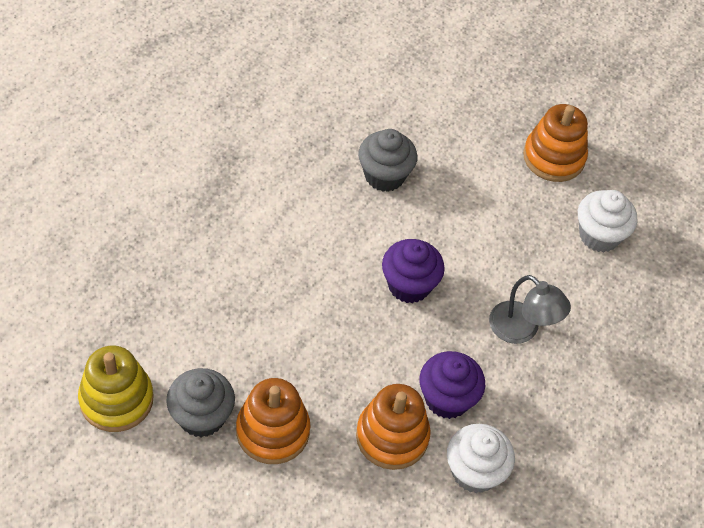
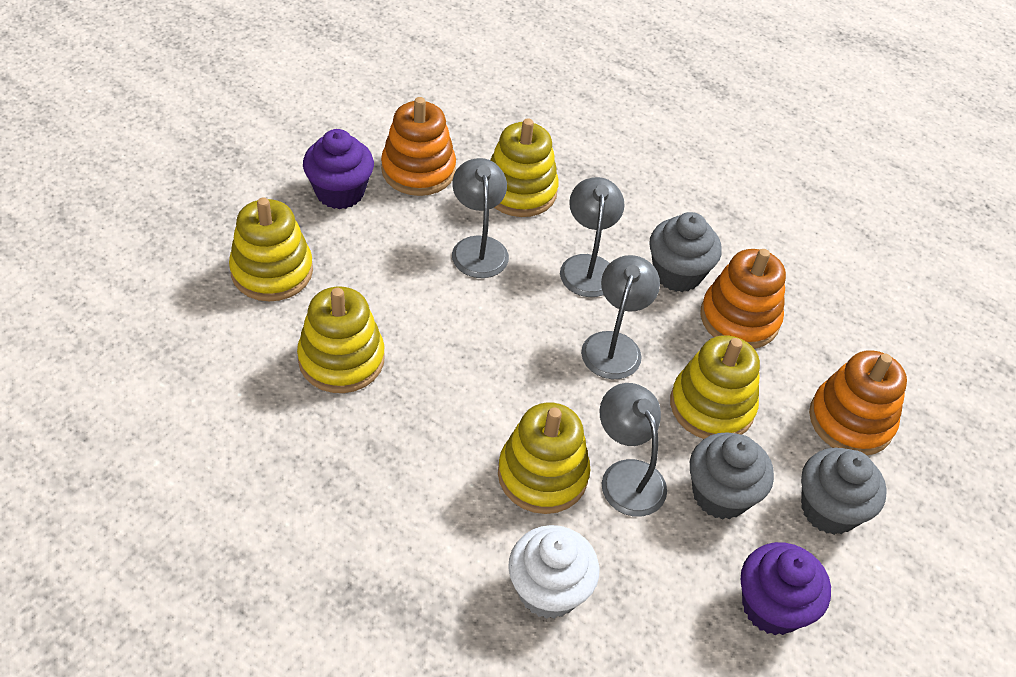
grey cupcake: 2 -> 3
grey lamp: 1 -> 4
white cupcake: 2 -> 1
yellow stacking toy: 1 -> 5

